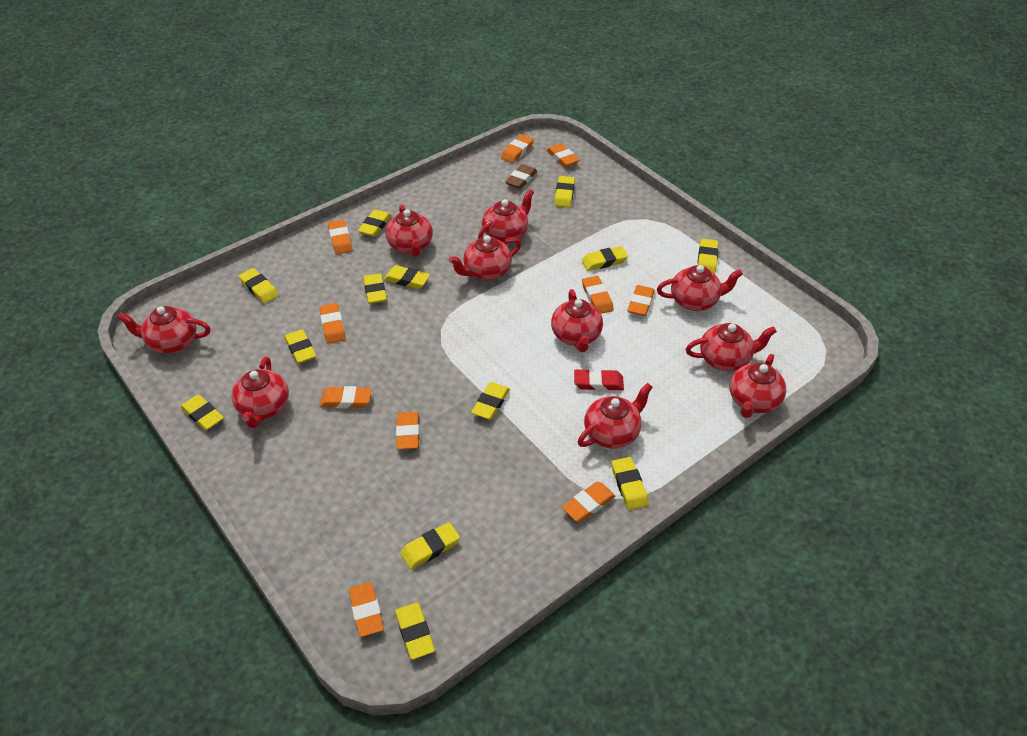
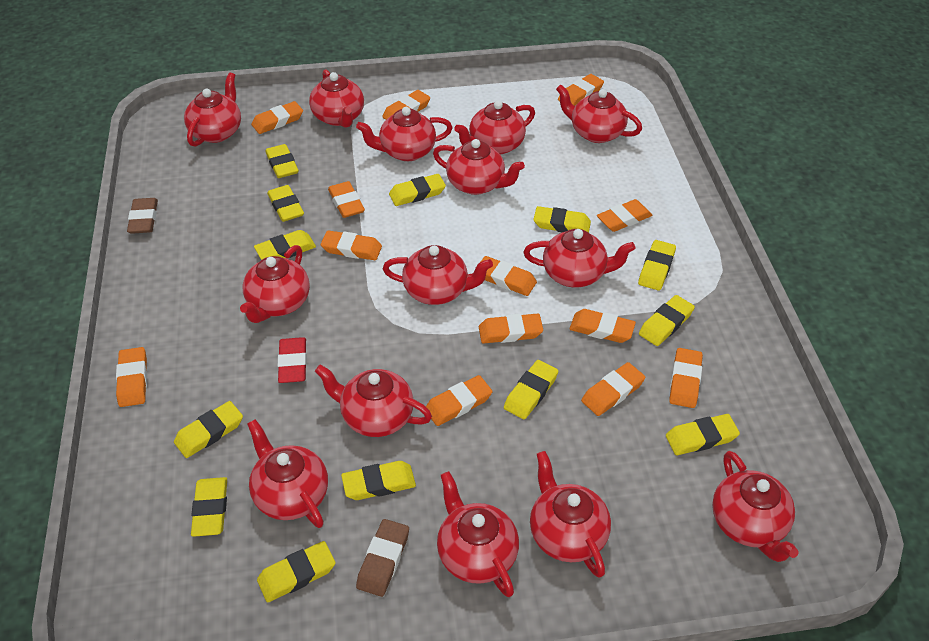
brown eraser: 1 -> 2
orange eraser: 10 -> 13
red teapot: 10 -> 14

